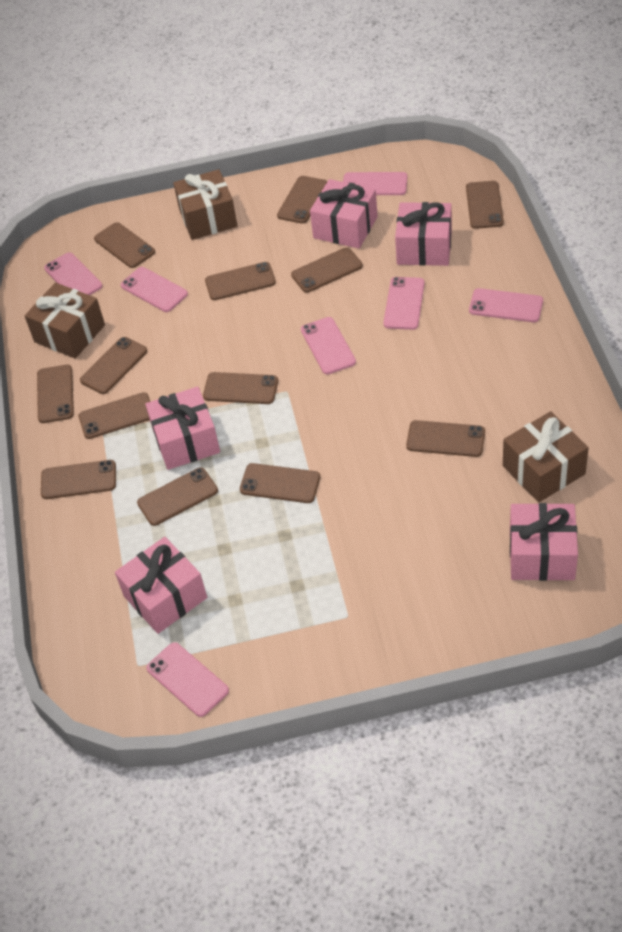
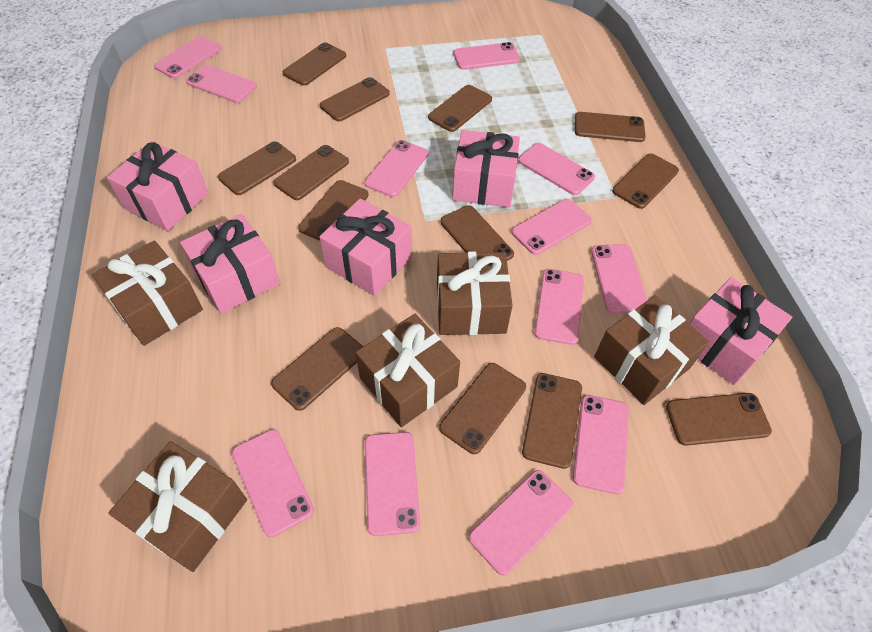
brown gift: 3 -> 5
pink phone: 7 -> 12

